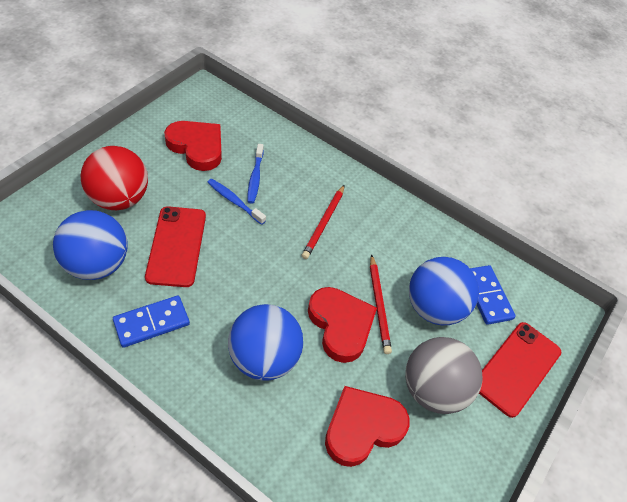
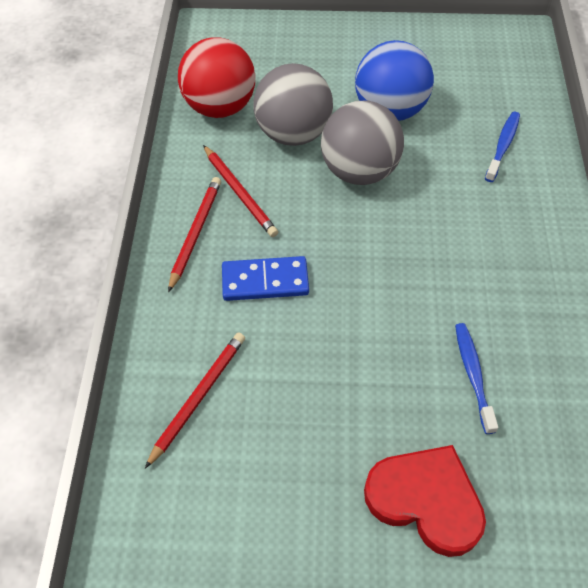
blue ball: 3 -> 1
blue domino: 2 -> 1
grey ball: 1 -> 2
red heart: 3 -> 1
red pencil: 2 -> 3
red phone: 2 -> 0

